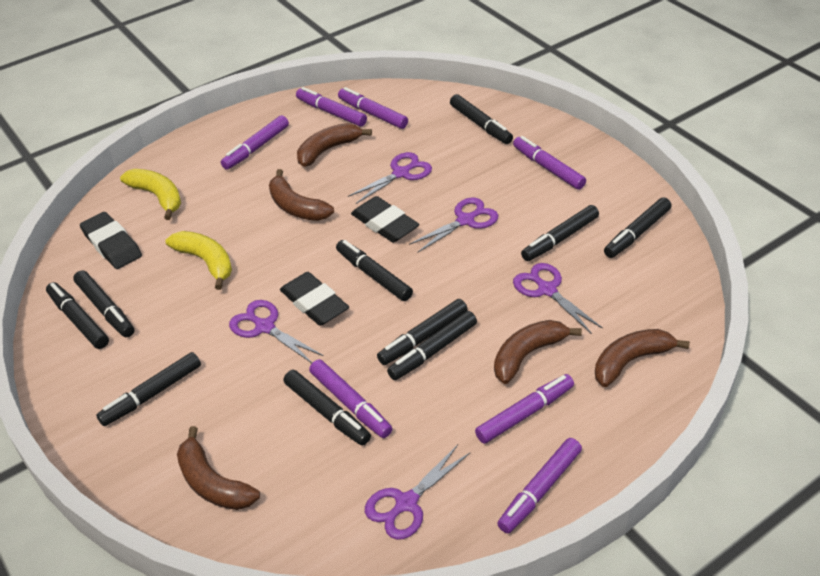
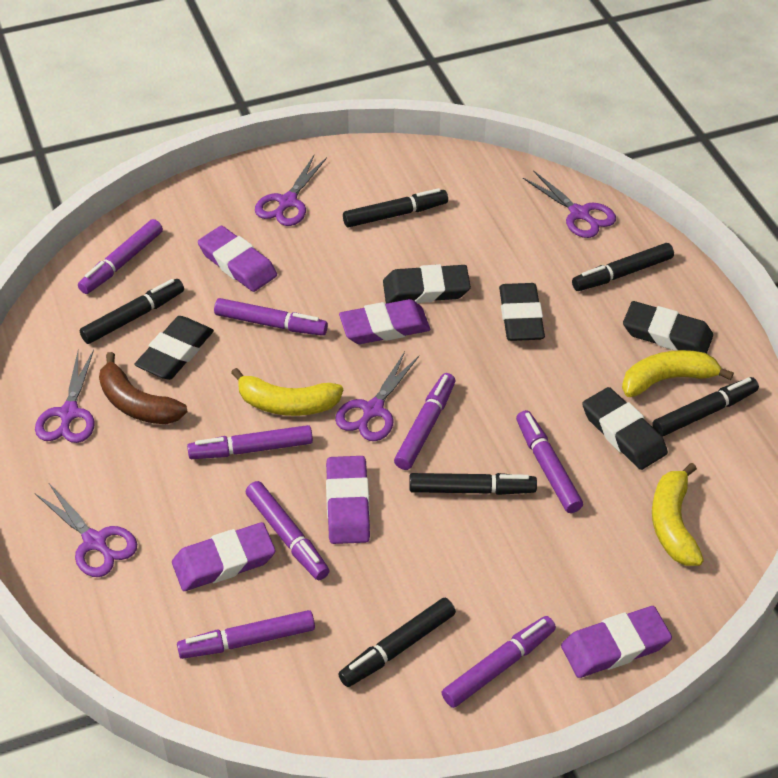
black eraser: 3 -> 5
black marker: 10 -> 6
brown banana: 5 -> 1
purple eraser: 0 -> 5
purple marker: 7 -> 8
yellow banana: 2 -> 3

